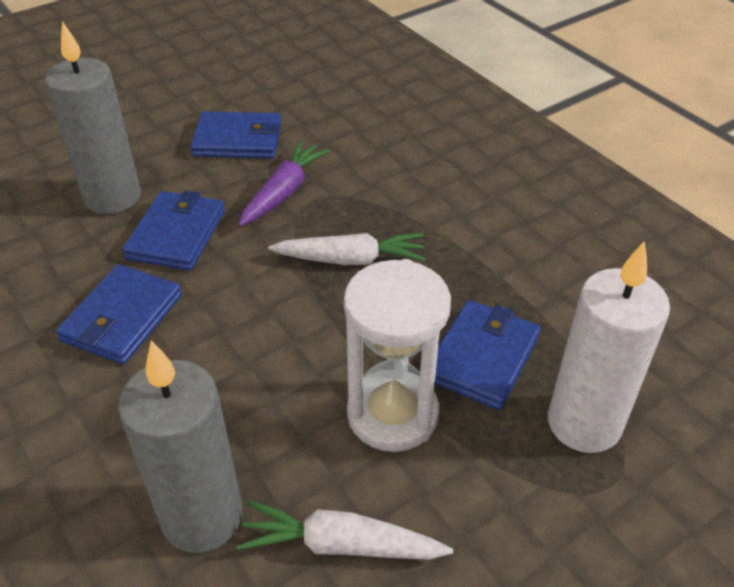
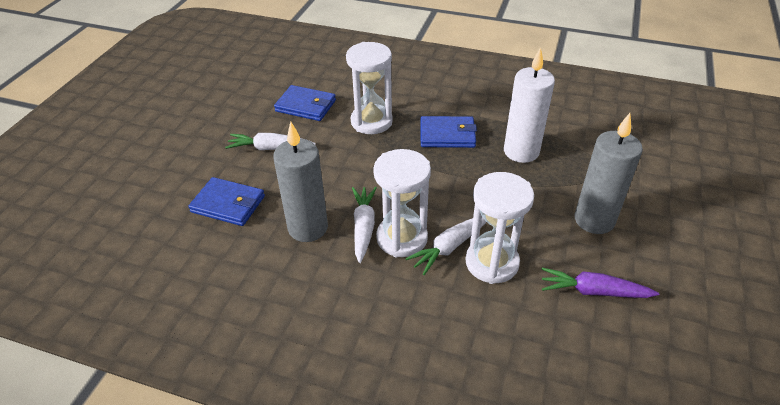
blue wallet: 4 -> 3
white carrot: 2 -> 3
white hourglass: 1 -> 3

